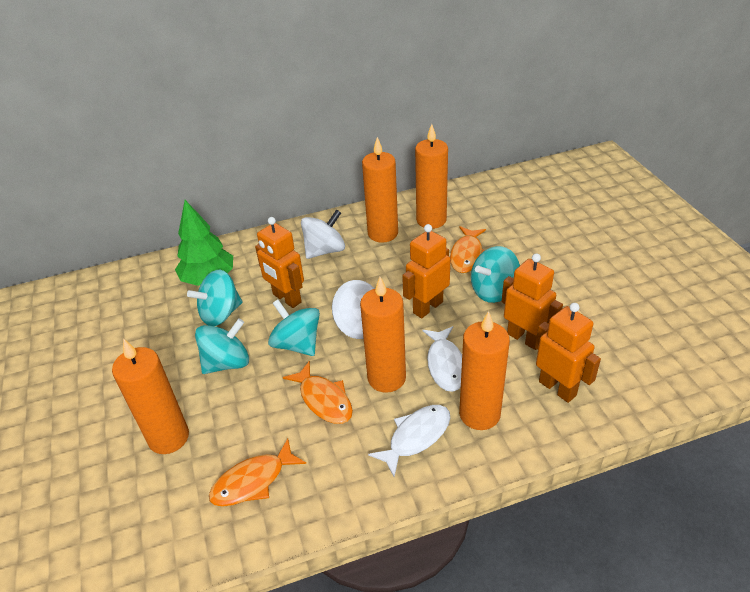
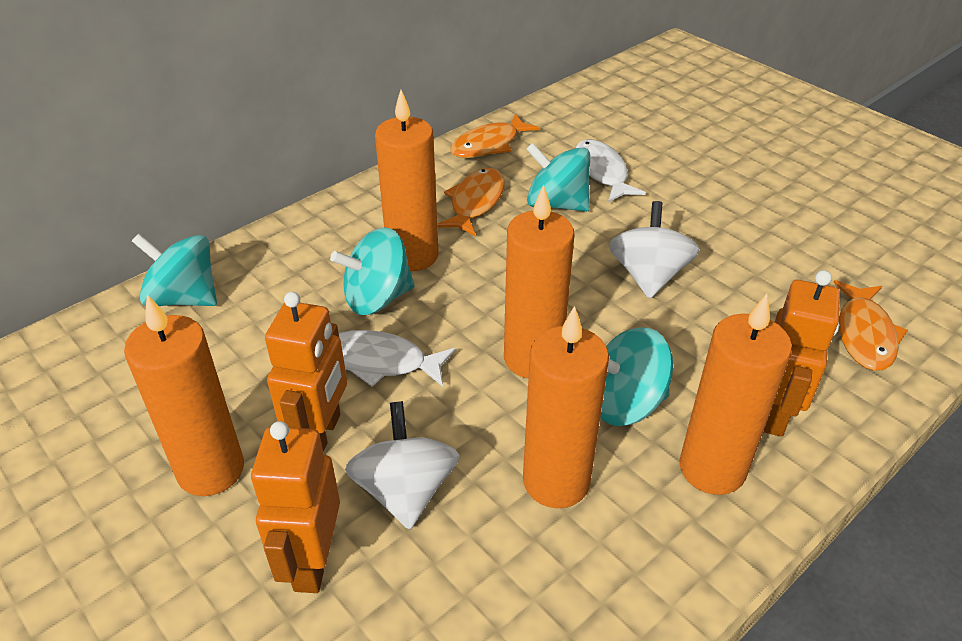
green tree: 1 -> 0
orange robot: 4 -> 3

